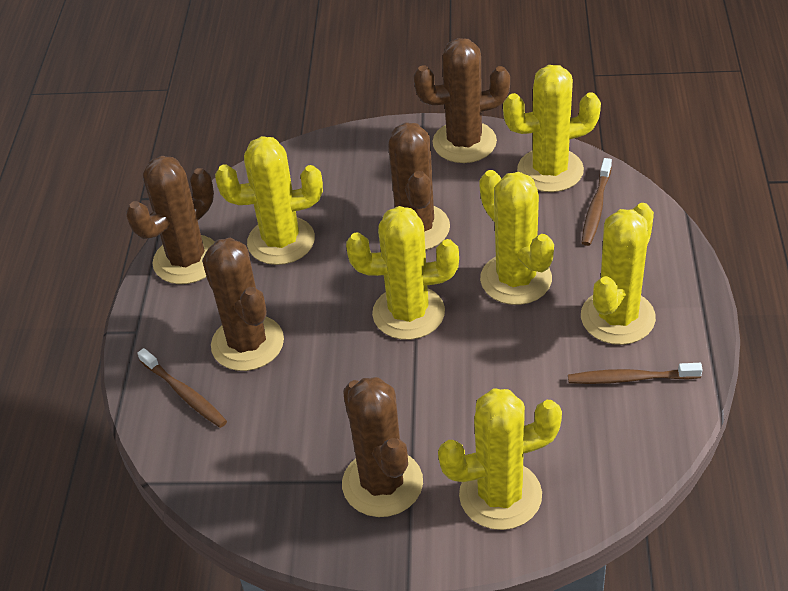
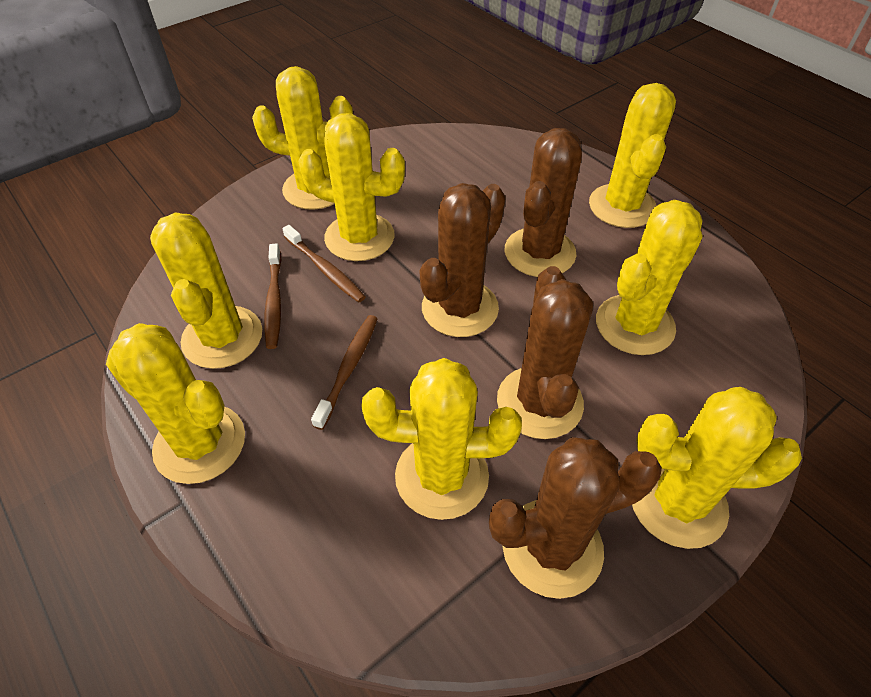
brown cactus: 5 -> 4
yellow cactus: 6 -> 8

